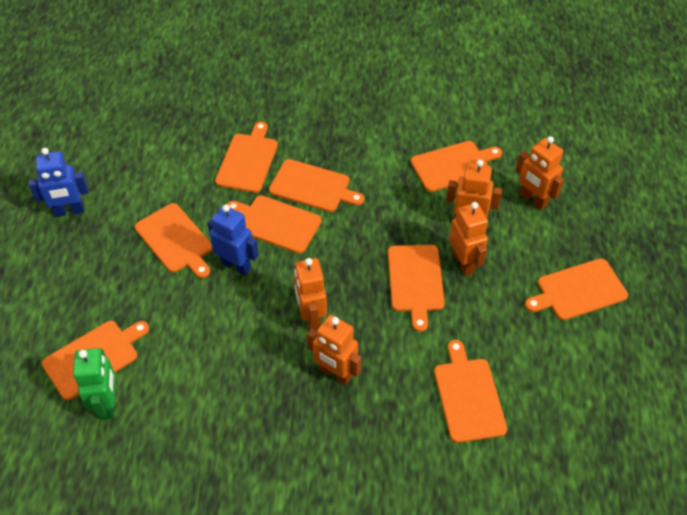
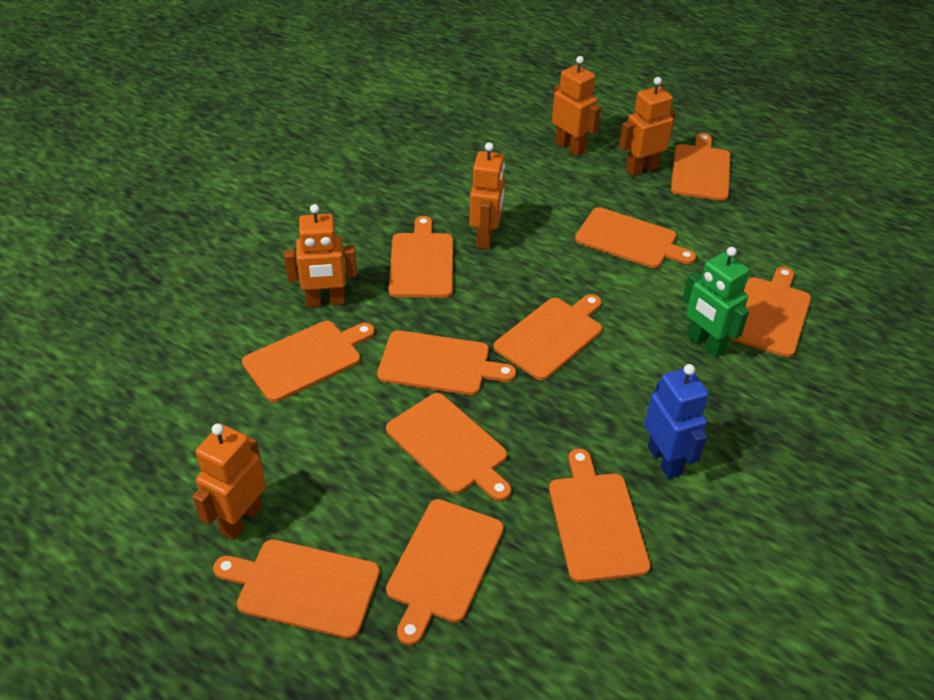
blue robot: 2 -> 1
orange cutting board: 9 -> 11

